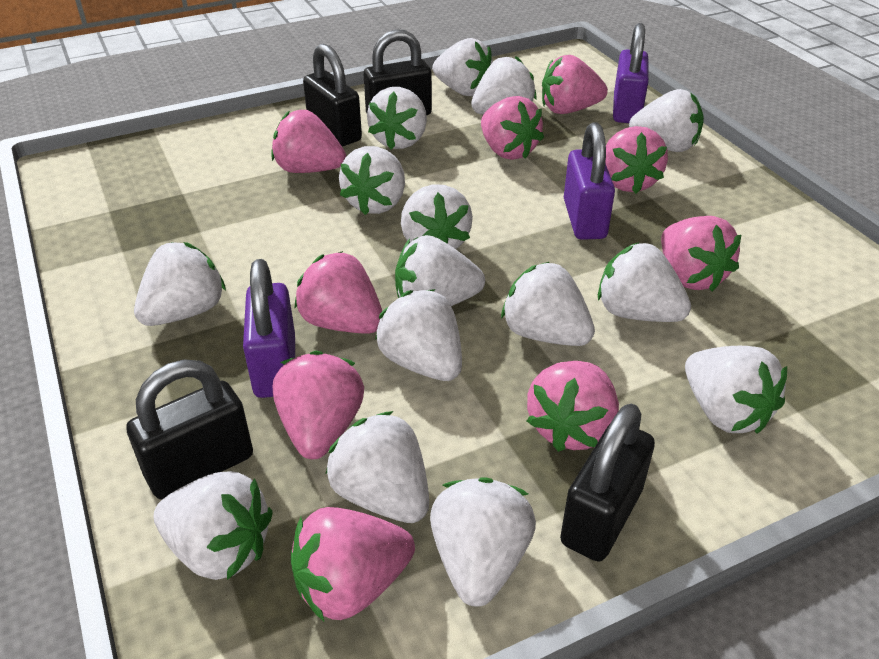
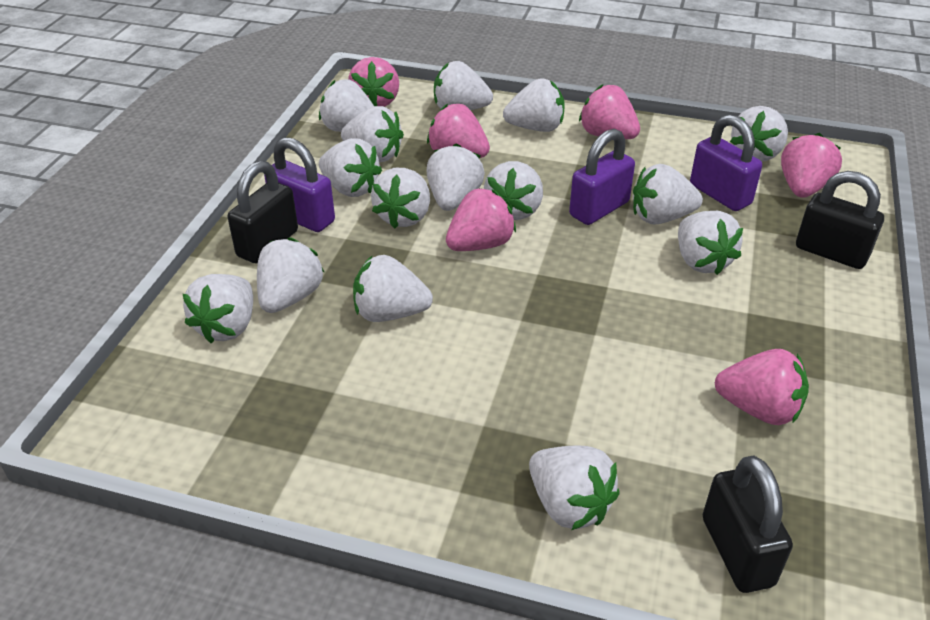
black padlock: 4 -> 3
pink strawberry: 9 -> 6

